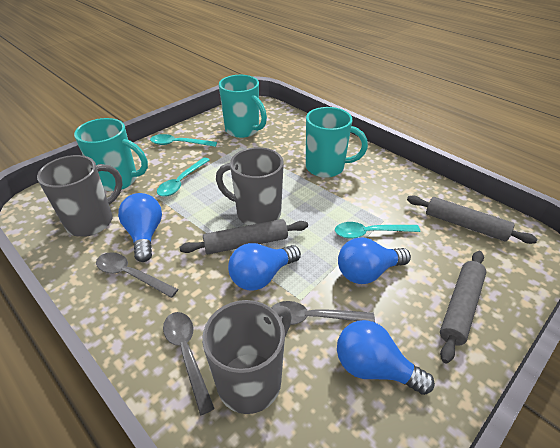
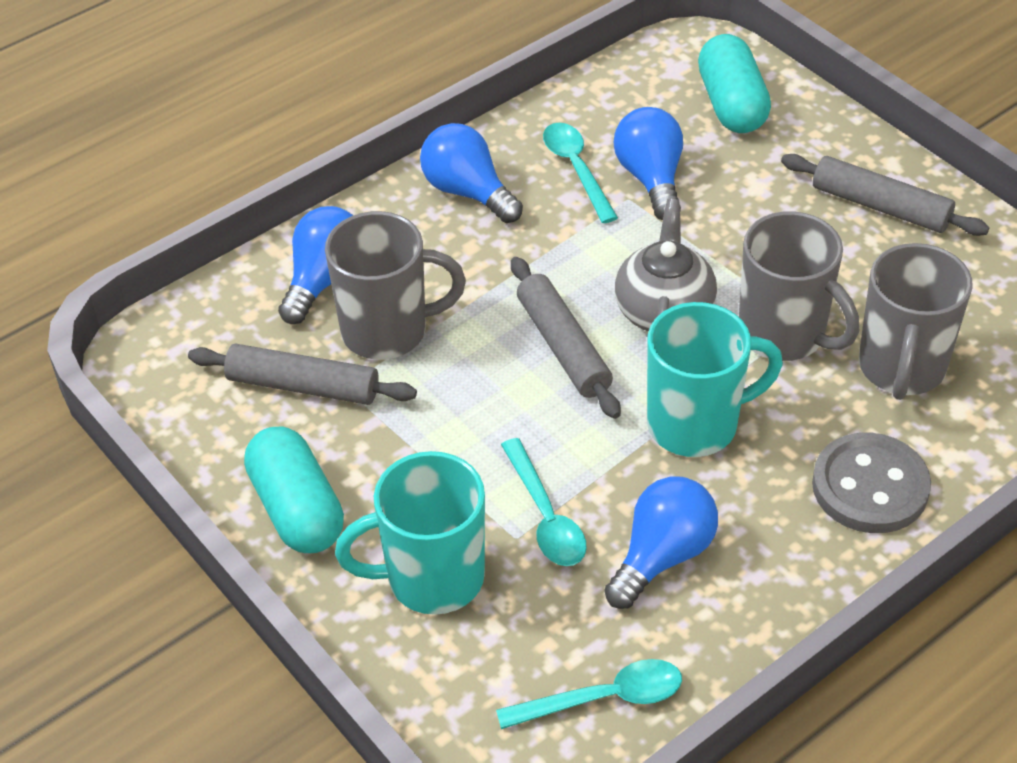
grey button: 0 -> 1
grey spoon: 3 -> 0
grey teapot: 0 -> 1
turquoise capsule: 0 -> 2
turquoise mug: 3 -> 2

